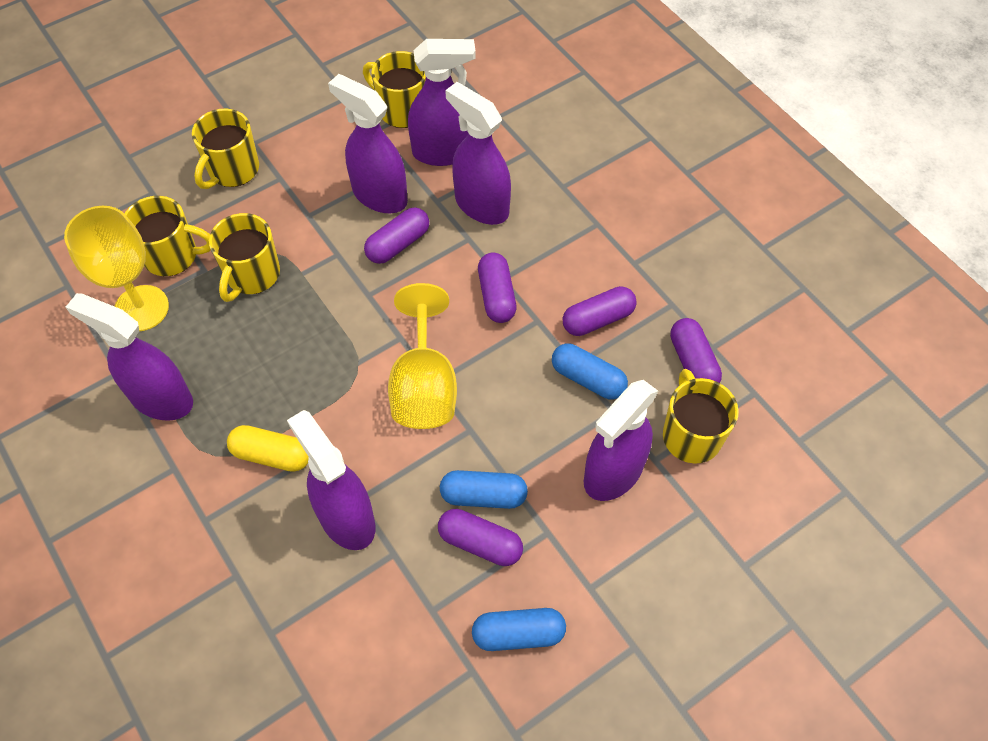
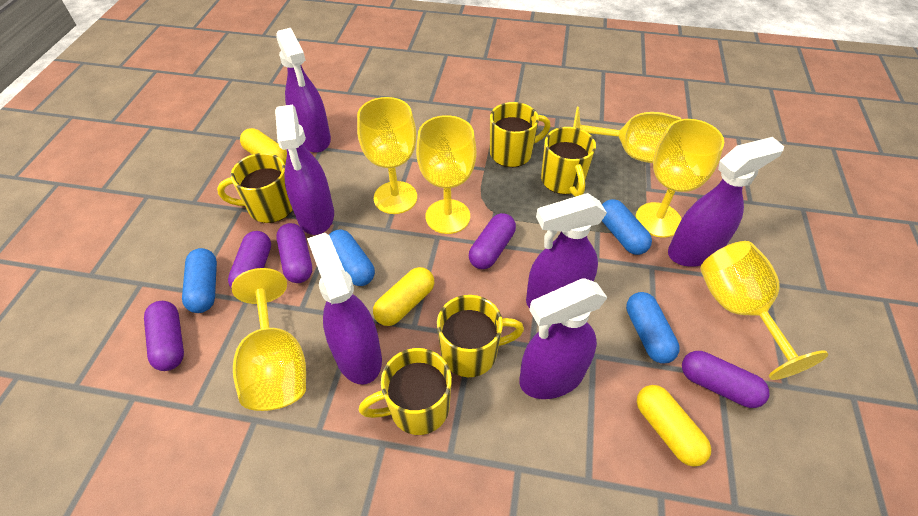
blue capsule: 3 -> 4
yellow capsule: 1 -> 3
yellow goblet: 2 -> 6

